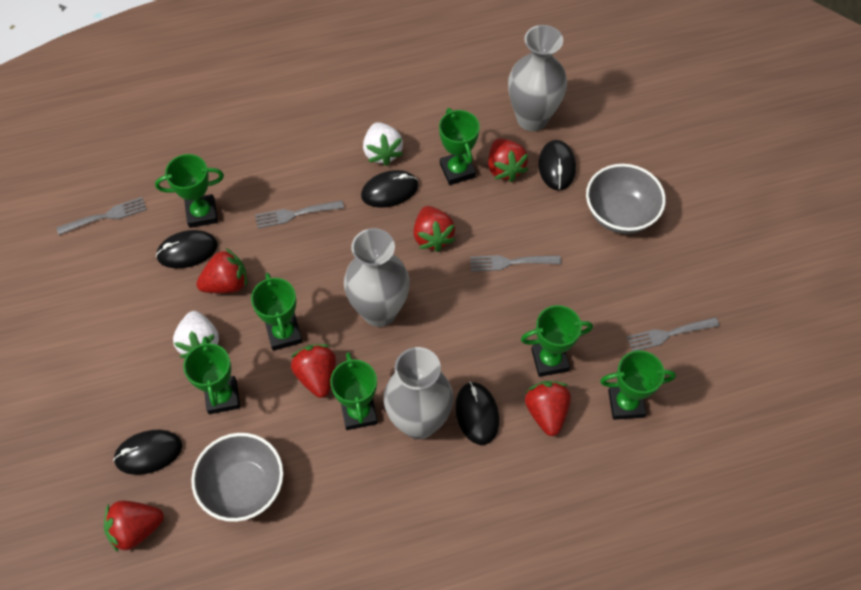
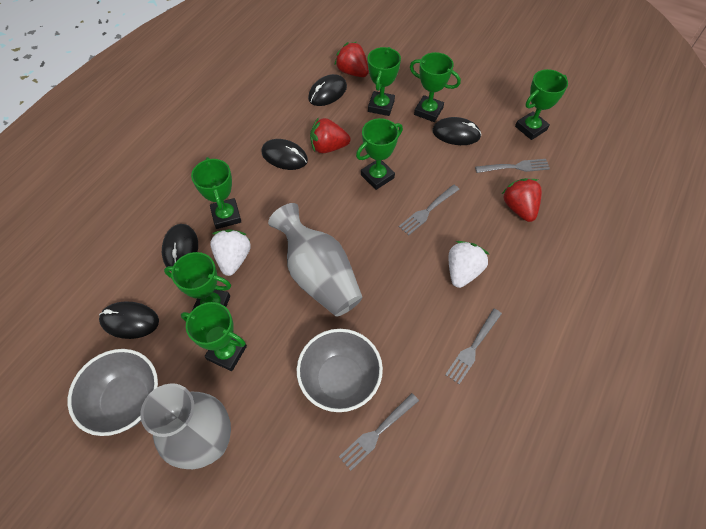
grey vase: 3 -> 2
red strawberry: 6 -> 3

